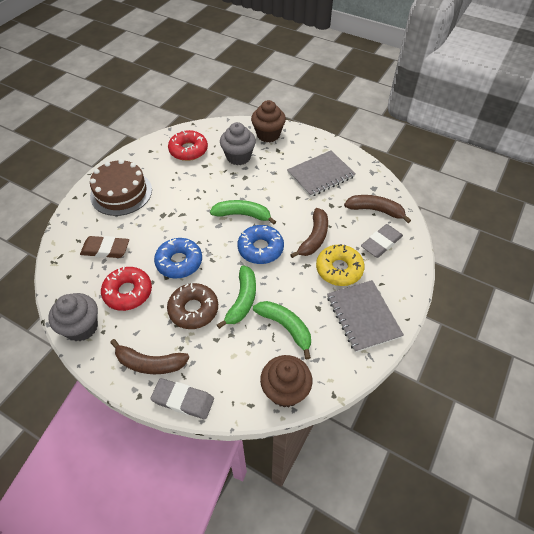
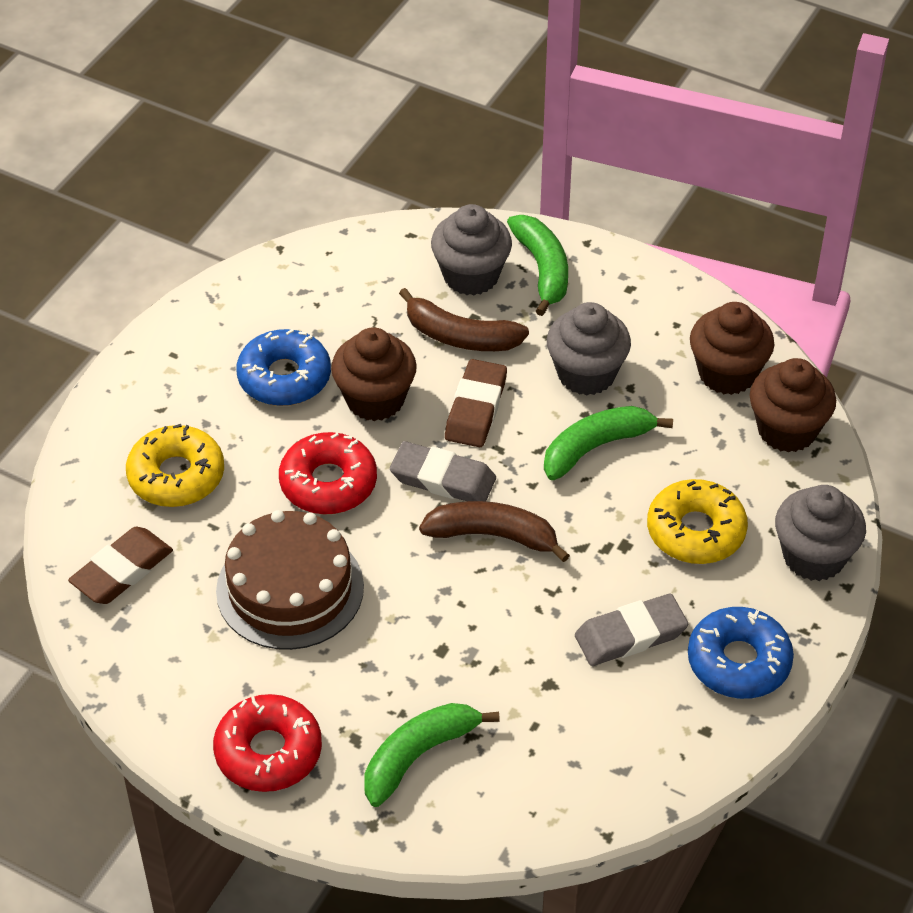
brown banana: 3 -> 2
brown cupcake: 2 -> 3
brown donut: 1 -> 0
brown eraser: 1 -> 2
grey cupcake: 2 -> 3
grey notebook: 2 -> 0
yellow donut: 1 -> 2

